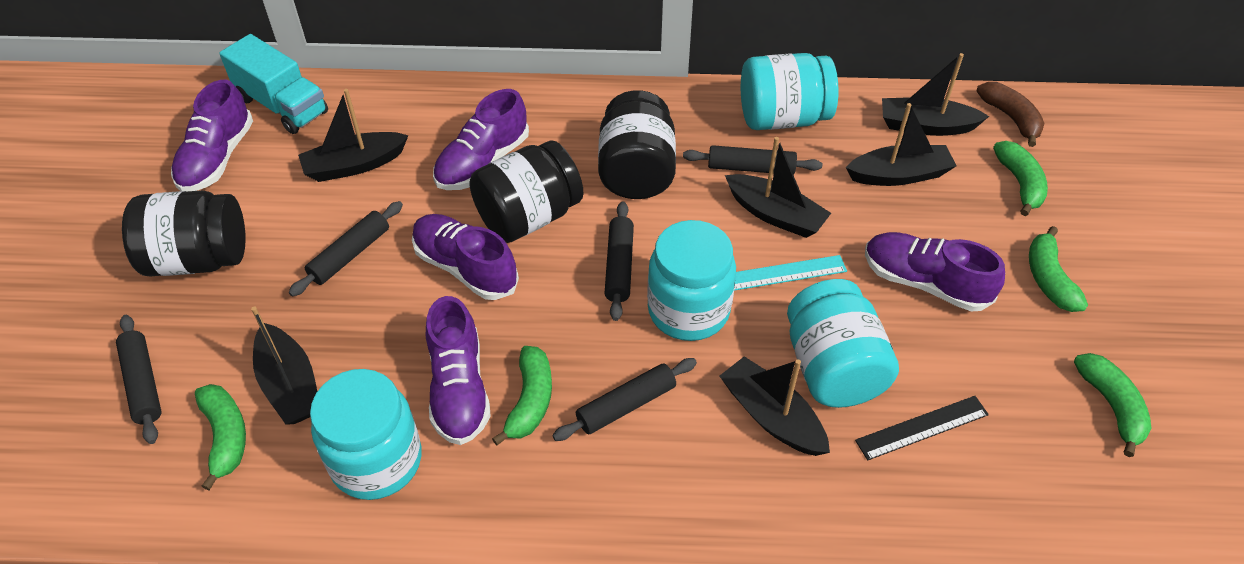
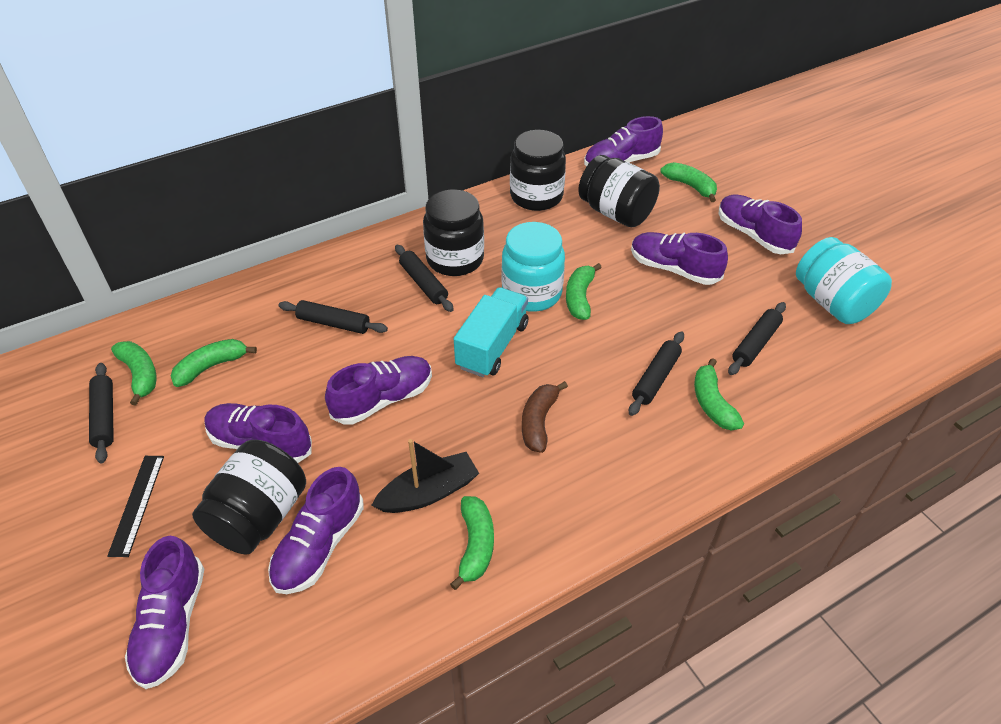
black boat: 6 -> 1
black jar: 3 -> 4
green banana: 5 -> 6
purple shoe: 5 -> 7
turquoise jar: 4 -> 2
turquoise ruler: 1 -> 0

